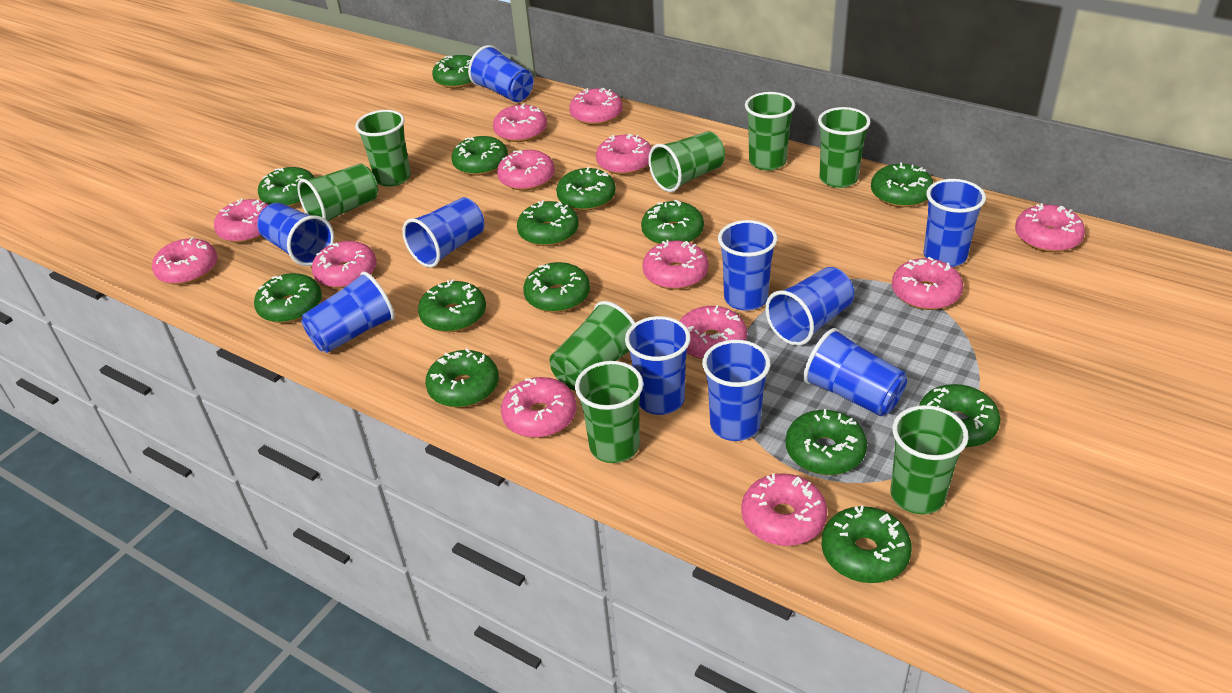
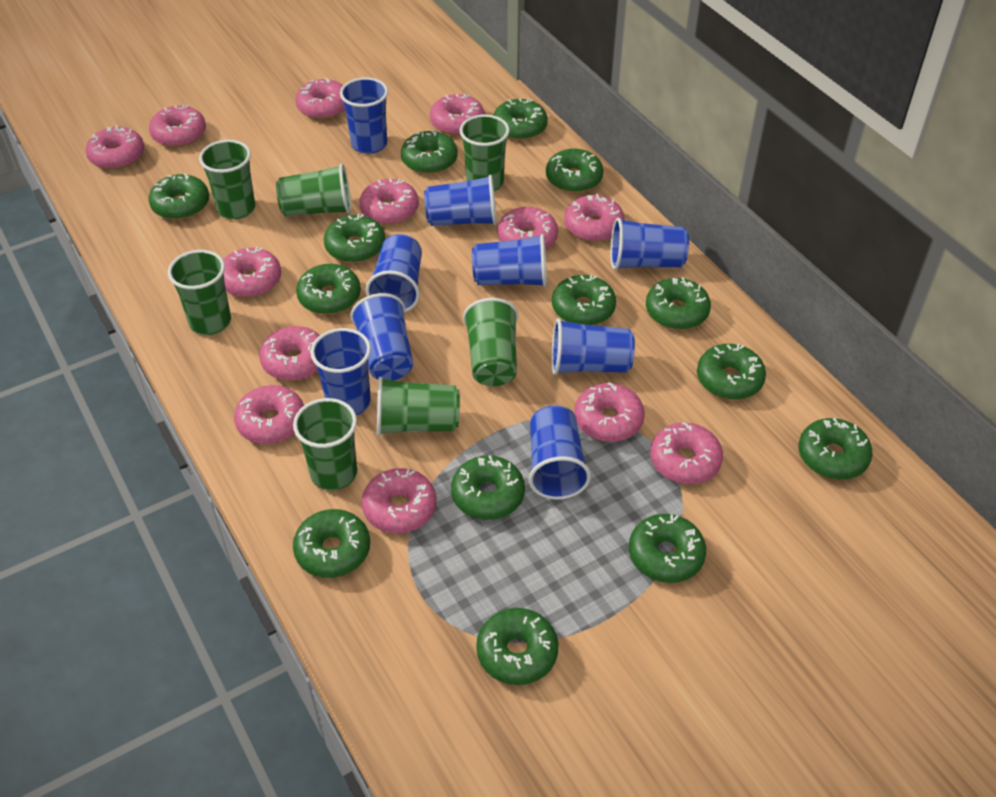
blue cup: 10 -> 9
green cup: 8 -> 7

